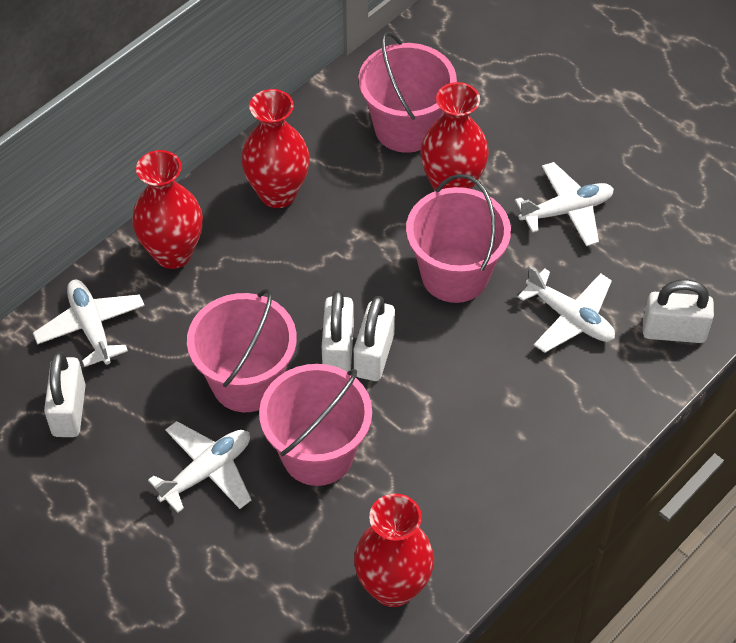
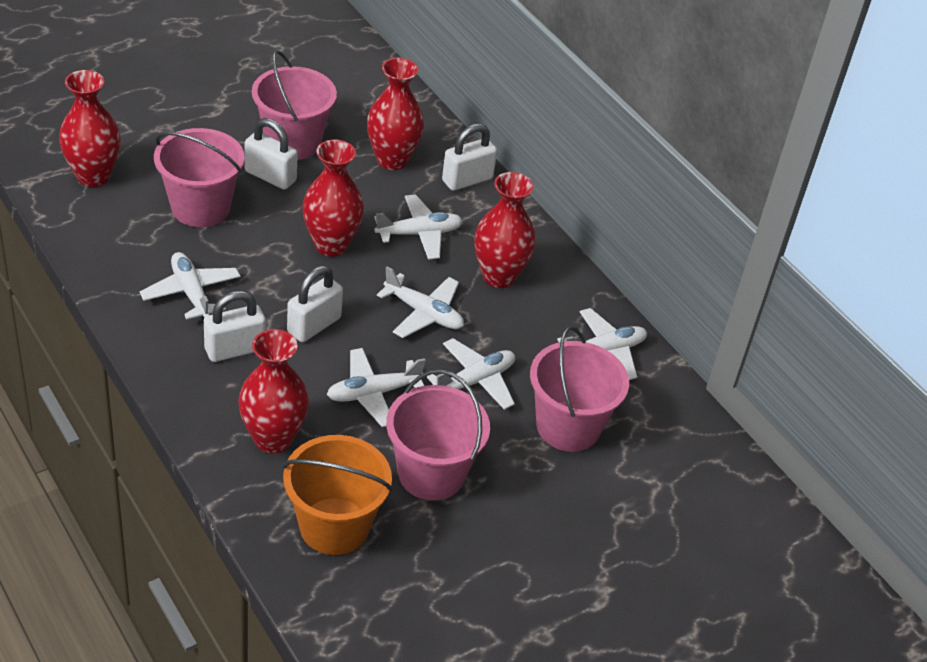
orange bucket: 0 -> 1
red vase: 4 -> 5
white plane: 4 -> 6

